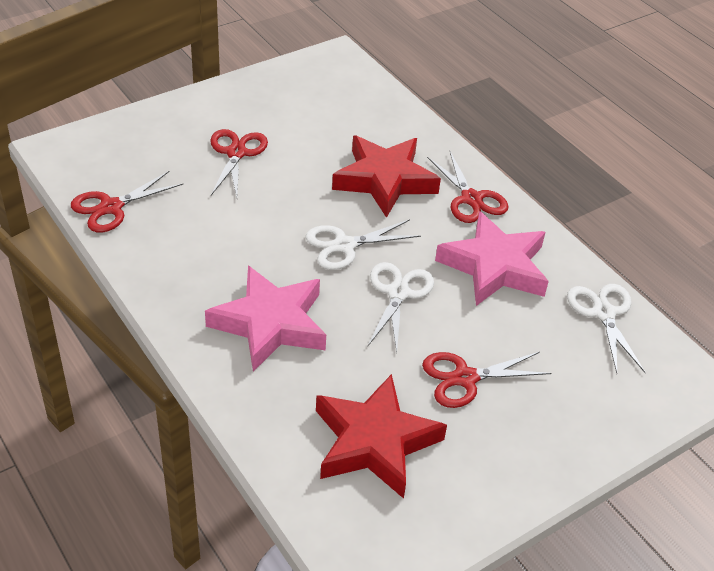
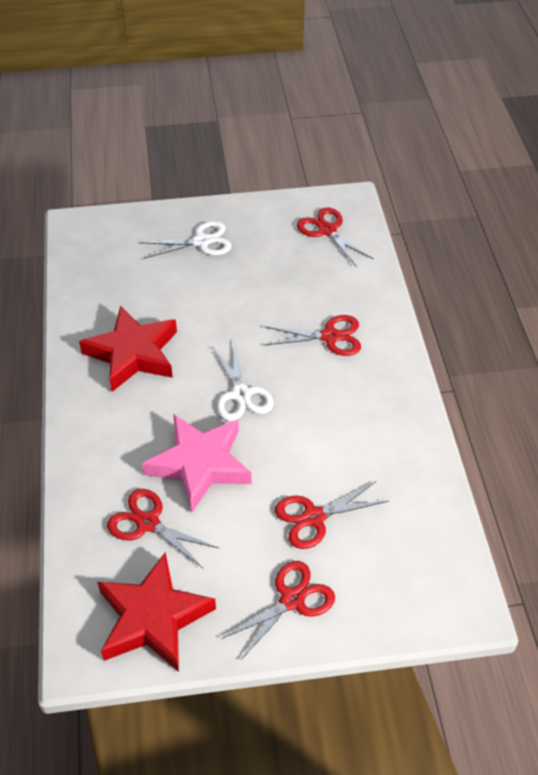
pink star: 2 -> 1
red scissors: 4 -> 5
white scissors: 3 -> 2

